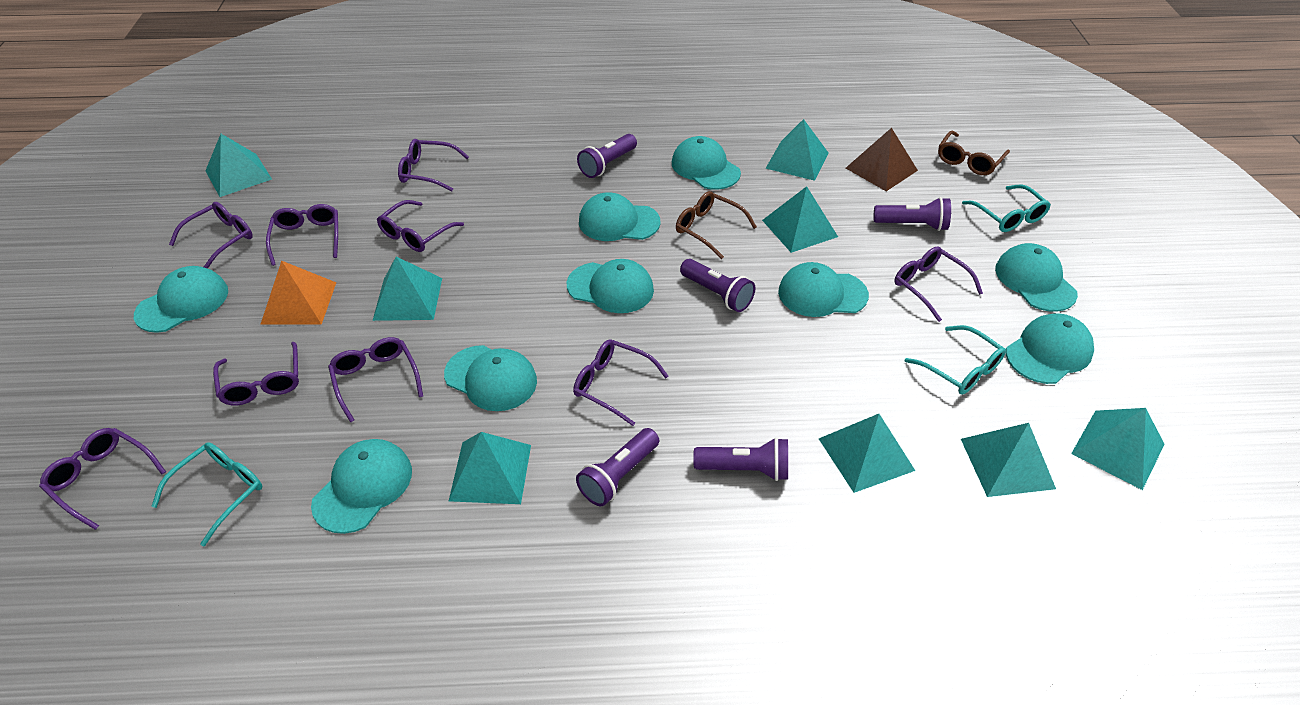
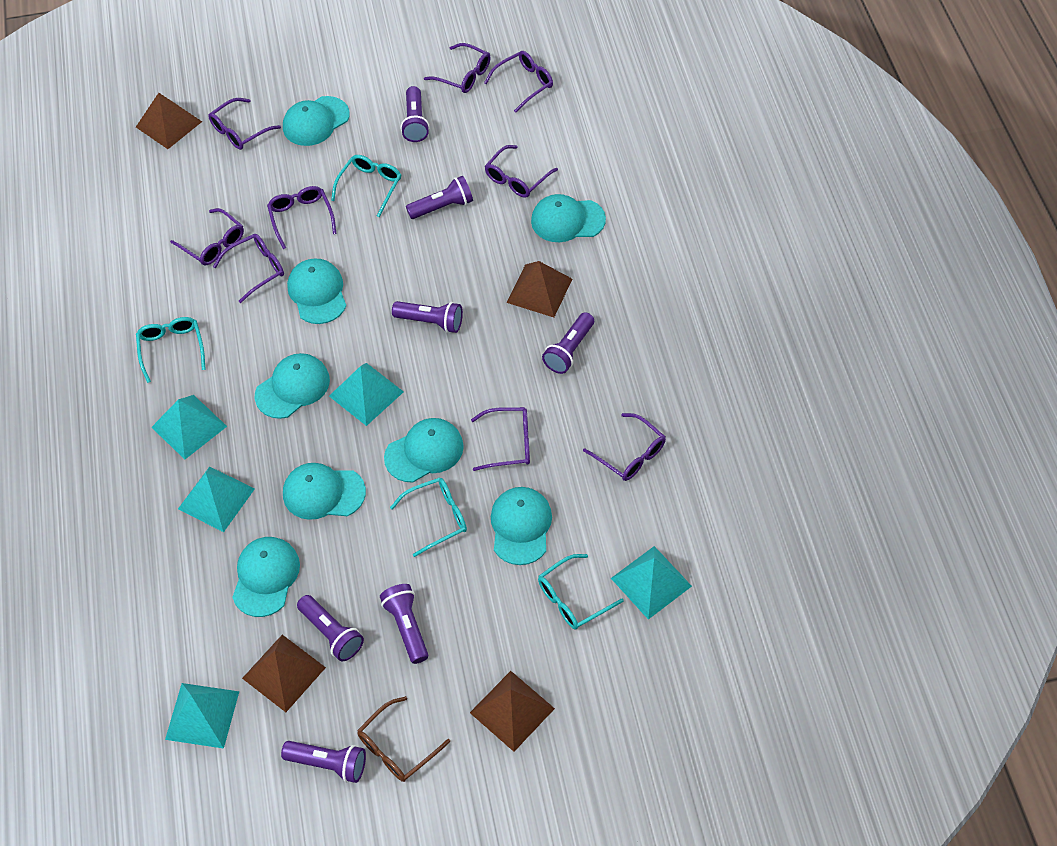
brown glasses: 2 -> 1
brown pyramid: 1 -> 4
orange pyramid: 1 -> 0
purple flashlight: 5 -> 7
turquoise cap: 9 -> 8
turquoise glasses: 3 -> 4
turquoise pyramid: 8 -> 5

